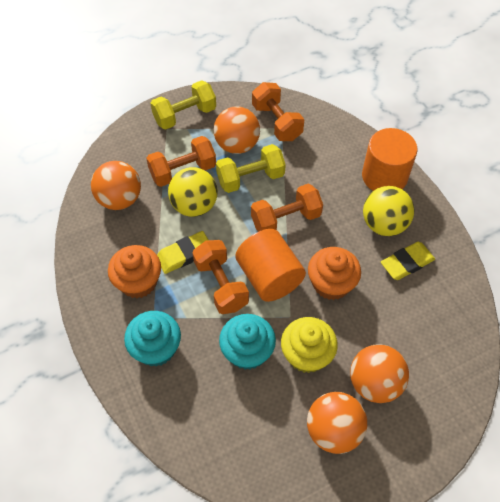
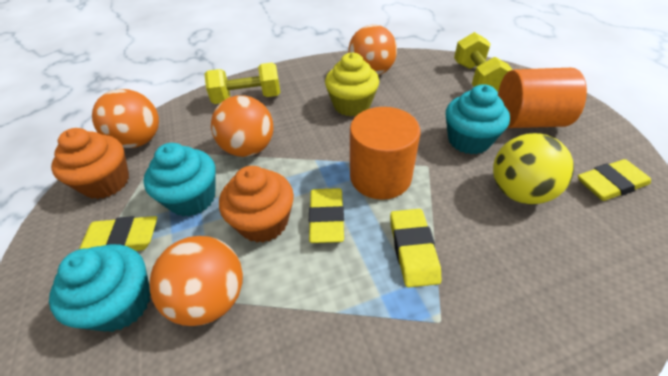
orange dumbbell: 4 -> 0
turquoise cupcake: 2 -> 3
yellow ball: 2 -> 1
yellow eraser: 2 -> 4

